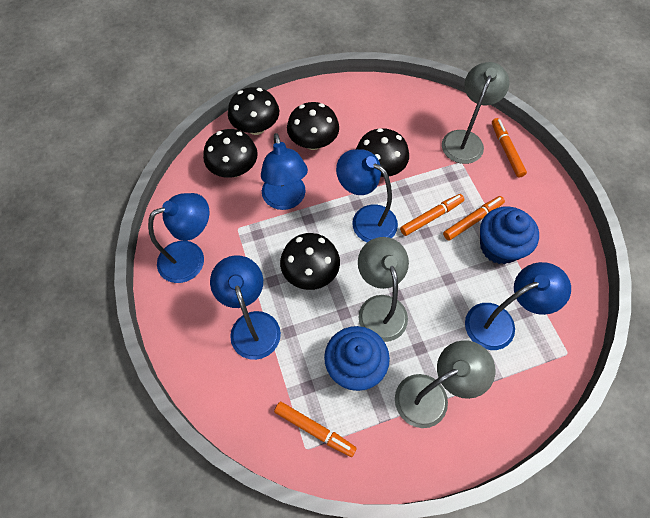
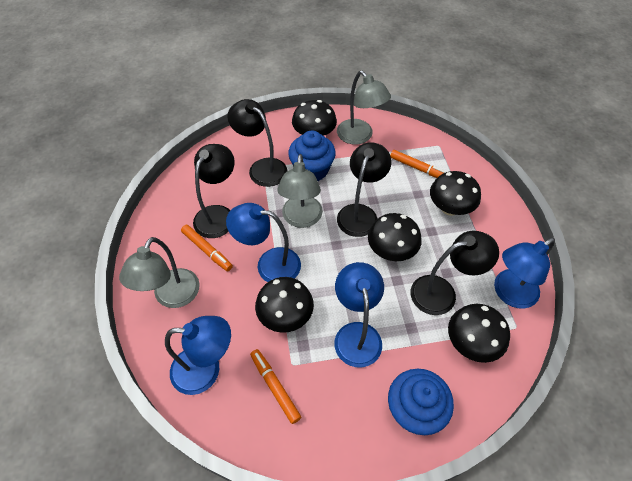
black lamp: 0 -> 4
blue lamp: 5 -> 4
orange marker: 4 -> 3

